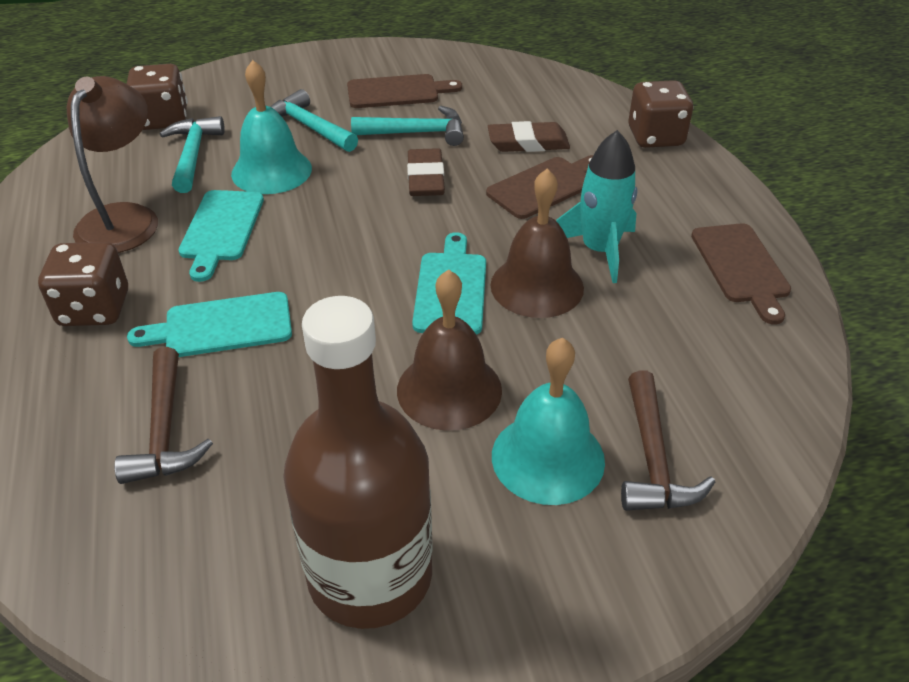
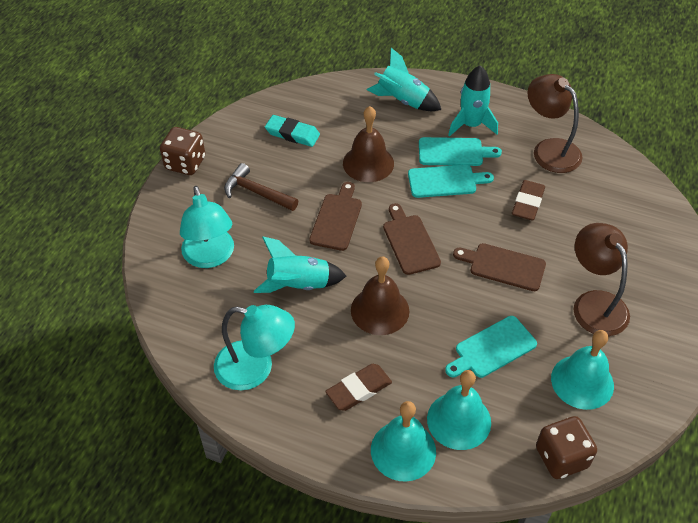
brown bottle: 1 -> 0
brown dice: 3 -> 2
brown hammer: 2 -> 1
brown lamp: 1 -> 2
turquoise bell: 2 -> 3
turquoise eraser: 0 -> 1
turquoise hammer: 3 -> 0
turquoise lamp: 0 -> 2
turquoise rocket: 1 -> 3

